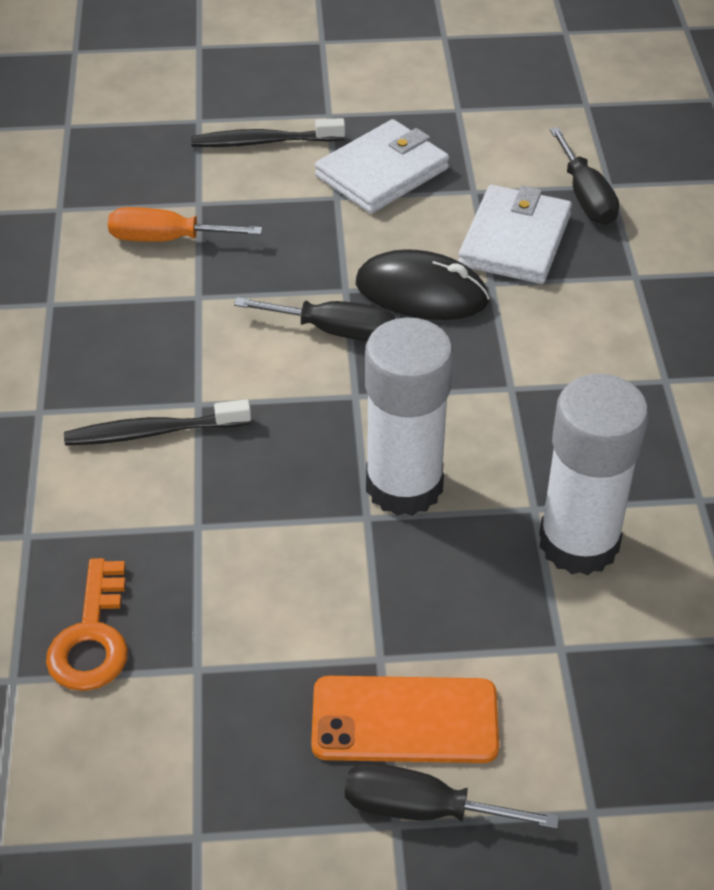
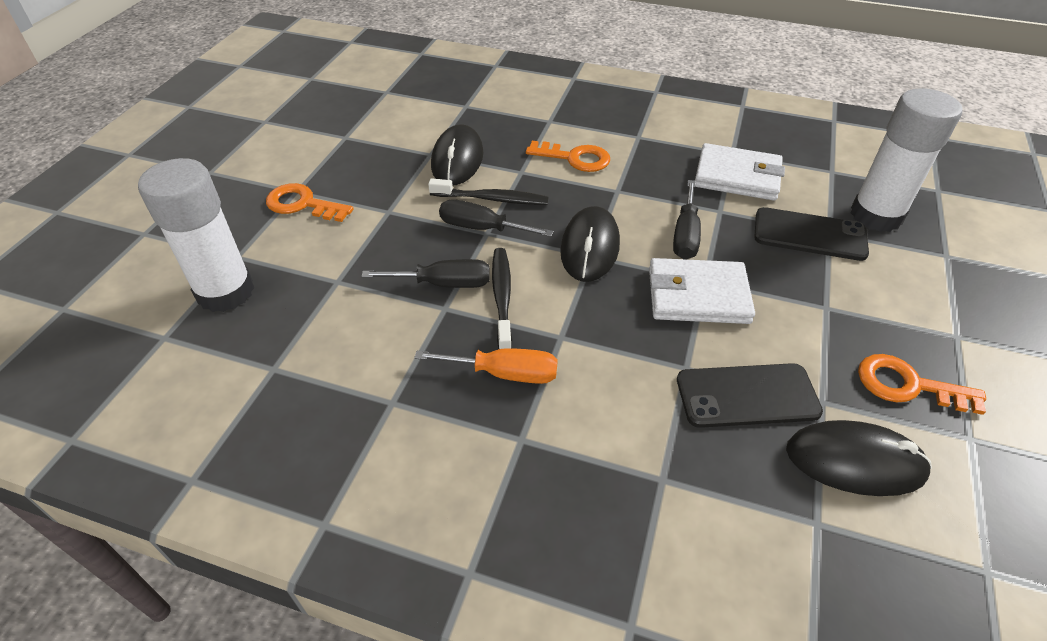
black mouse: 1 -> 3
black phone: 0 -> 2
orange key: 1 -> 3
orange phone: 1 -> 0

